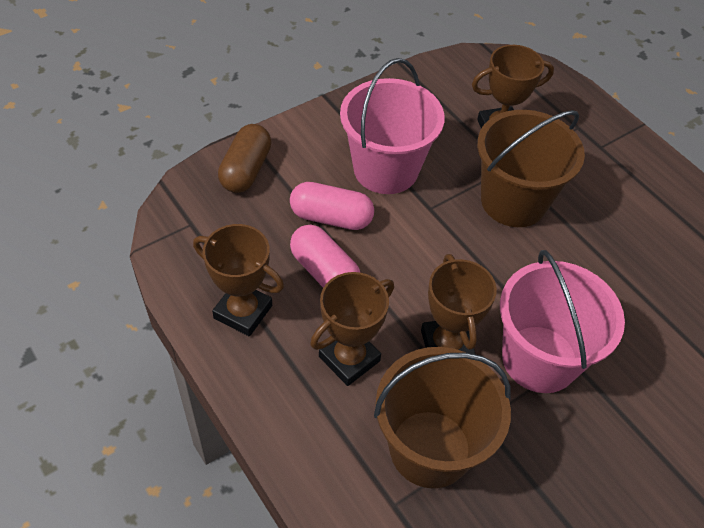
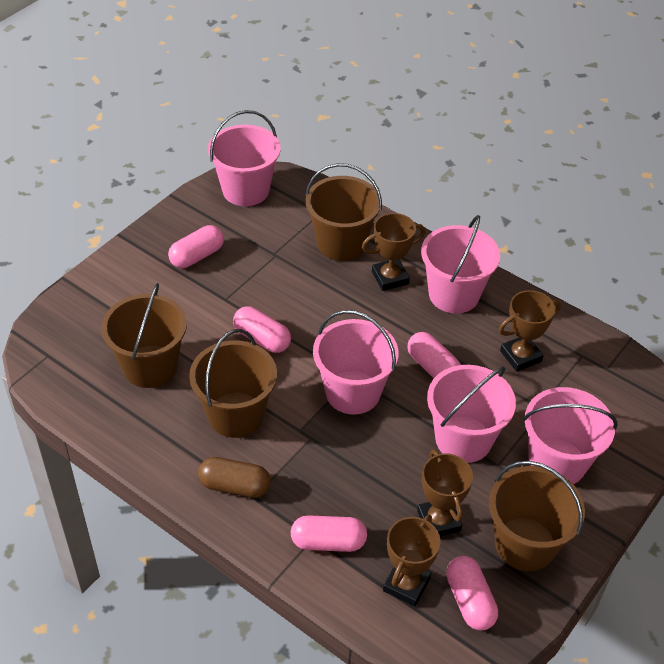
brown bucket: 2 -> 4
pink bucket: 2 -> 5
pink capsule: 2 -> 5

